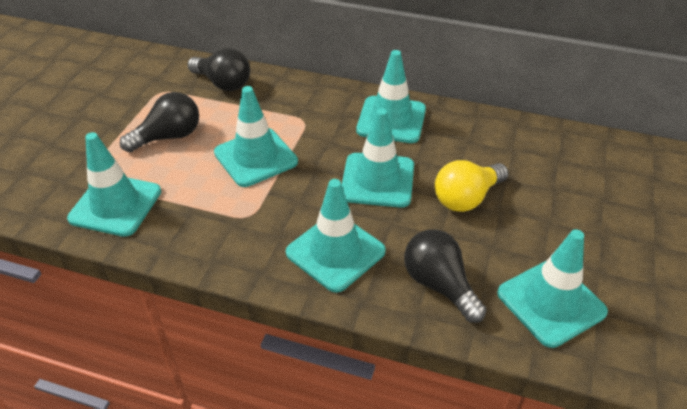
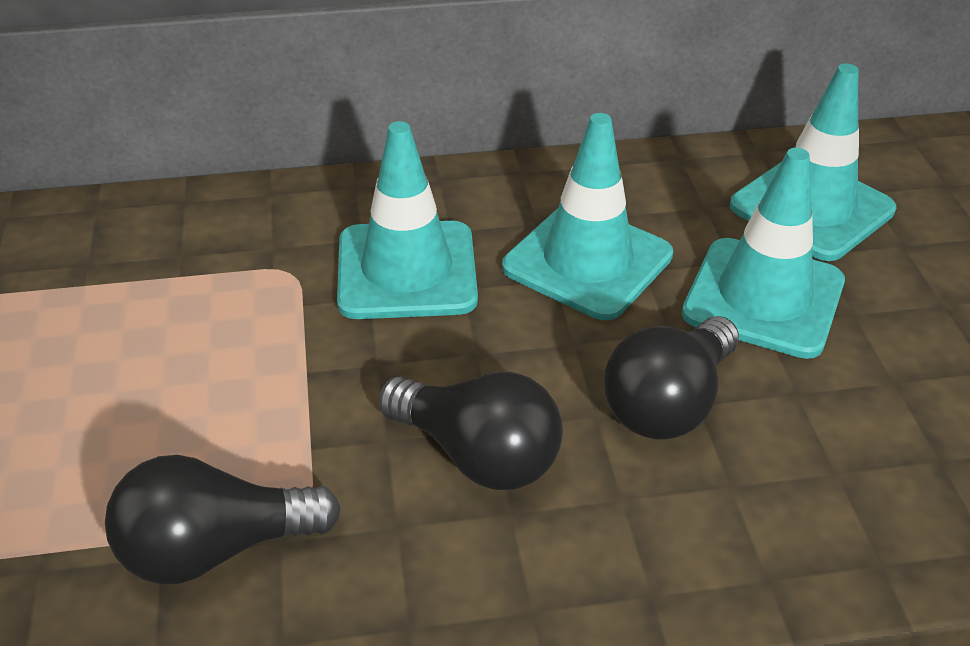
turquoise traffic cone: 6 -> 4
yellow light bulb: 1 -> 0

